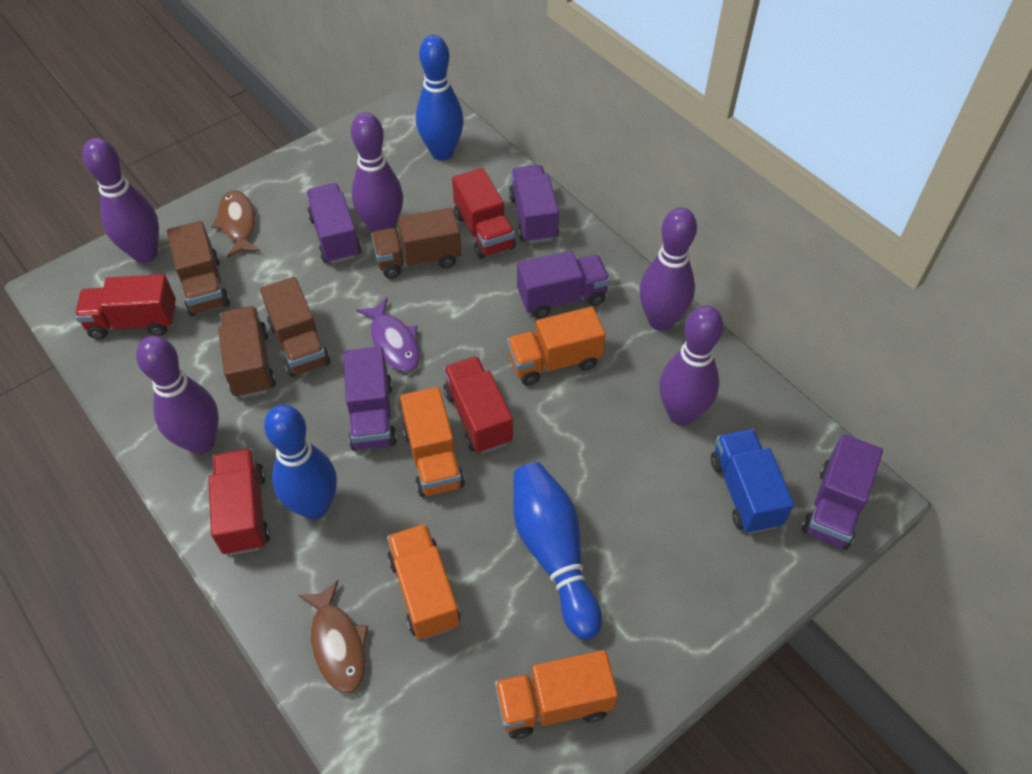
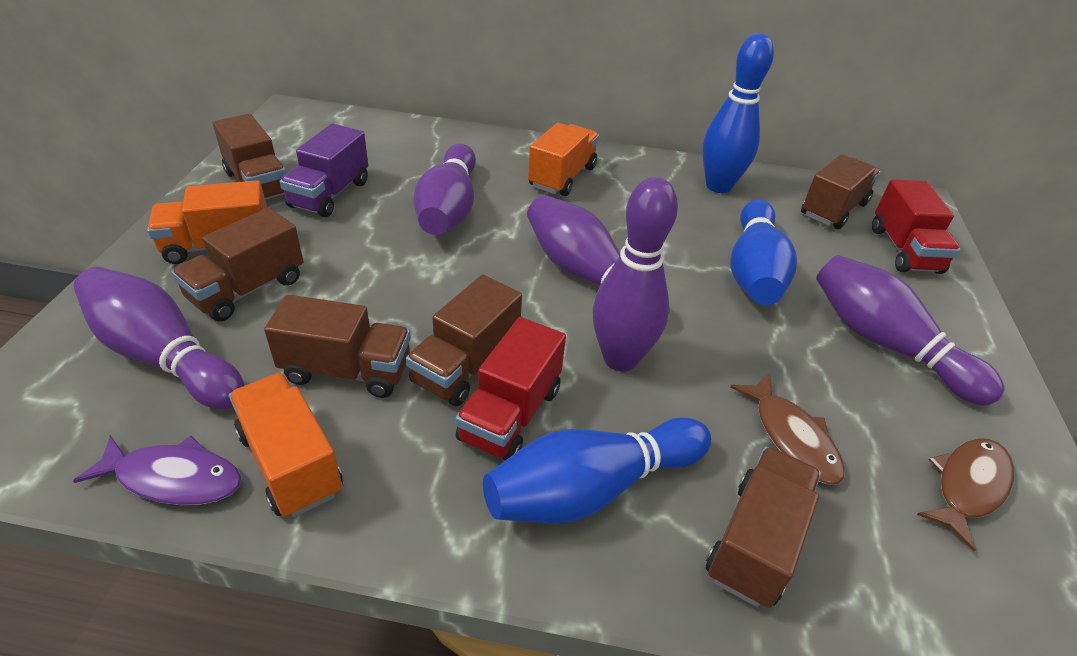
blue truck: 1 -> 0
brown truck: 4 -> 6
orange truck: 4 -> 3
purple truck: 5 -> 1
red truck: 4 -> 2

